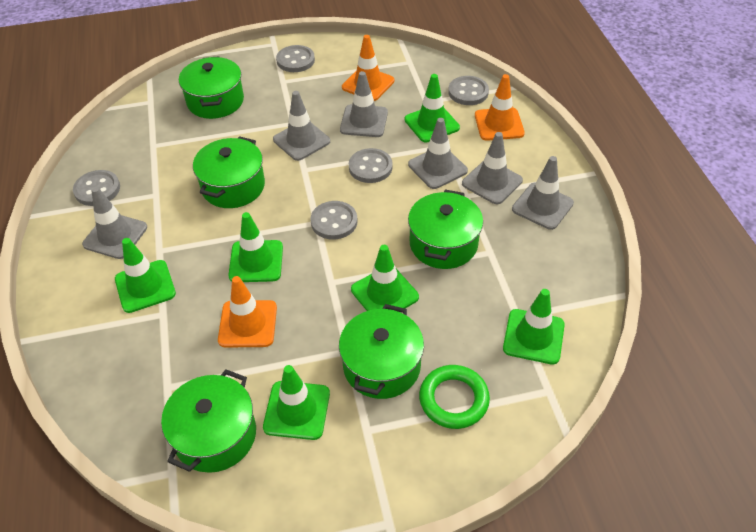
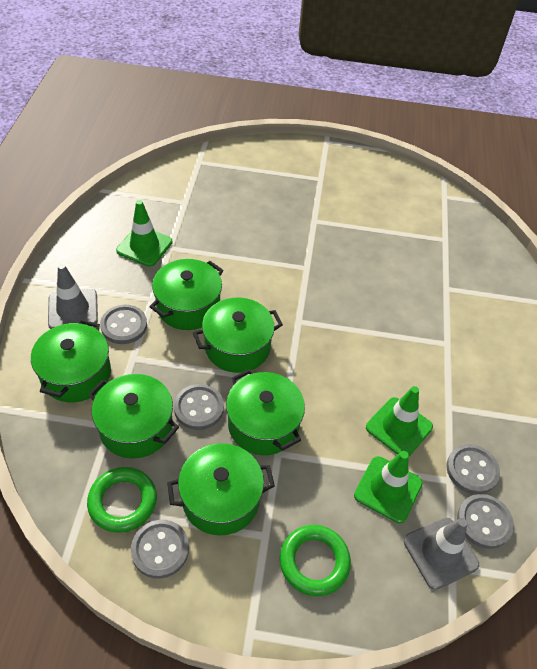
green pot: 5 -> 6
green ring: 1 -> 2
green traffic cone: 6 -> 3
grey traffic cone: 6 -> 2
orange traffic cone: 3 -> 0

